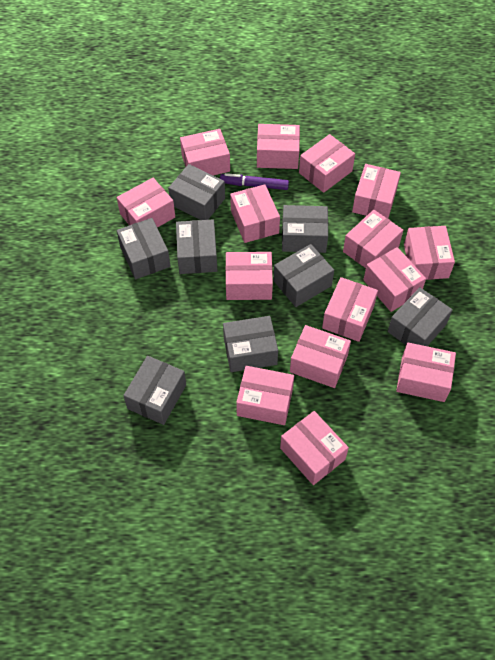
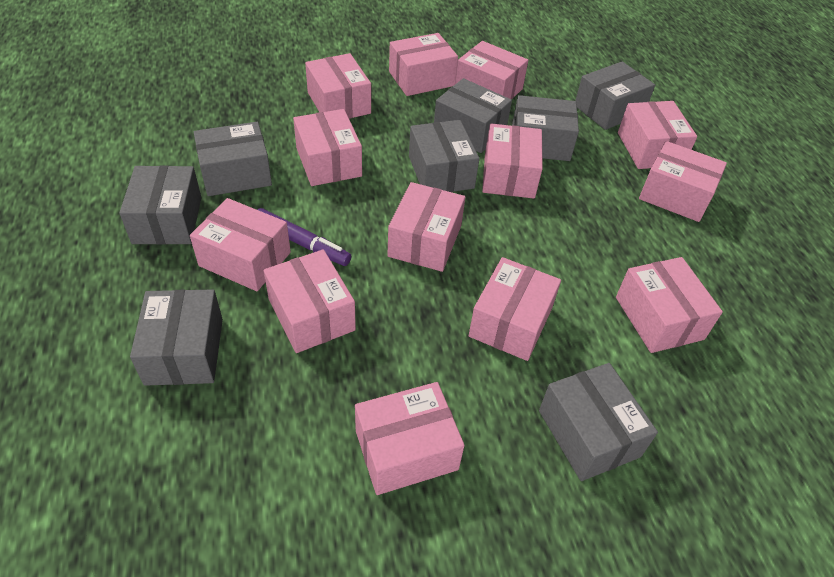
pink box: 15 -> 13

